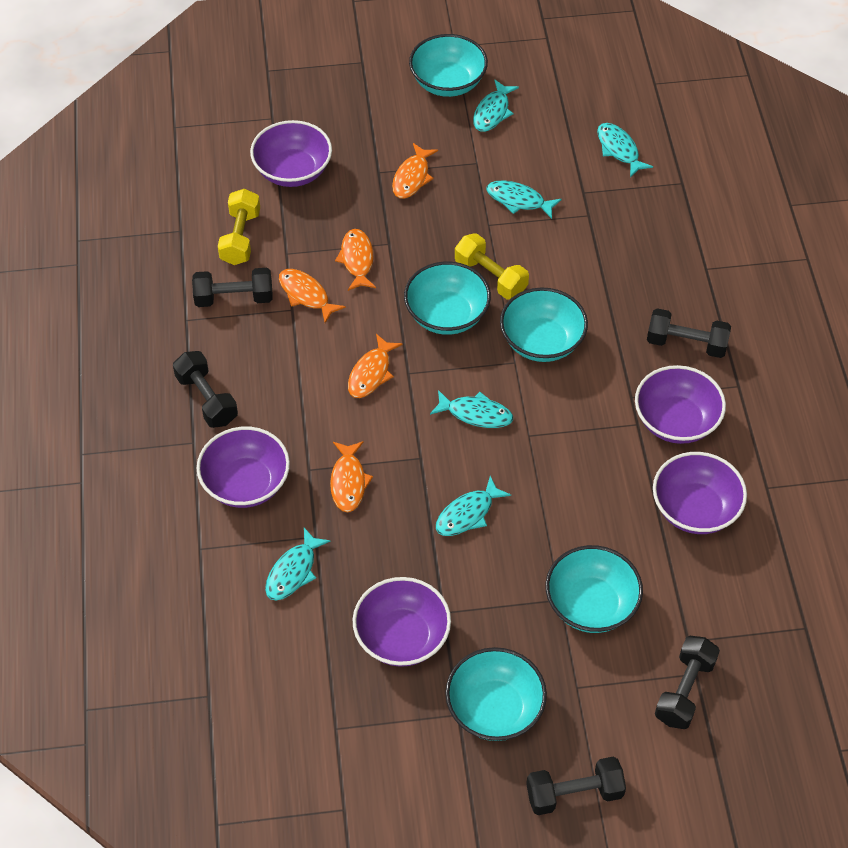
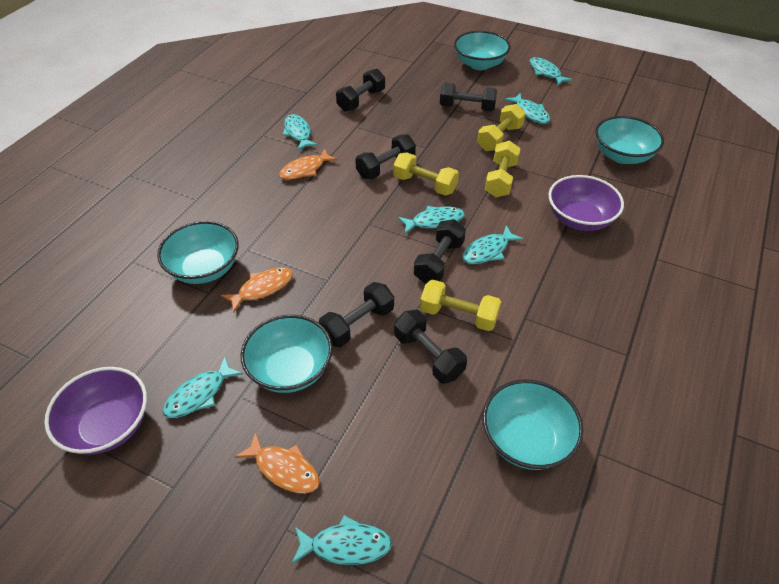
black dumbbell: 5 -> 6
orange fish: 5 -> 3
purple bowl: 5 -> 2
turquoise fish: 6 -> 7
yellow dumbbell: 2 -> 4

